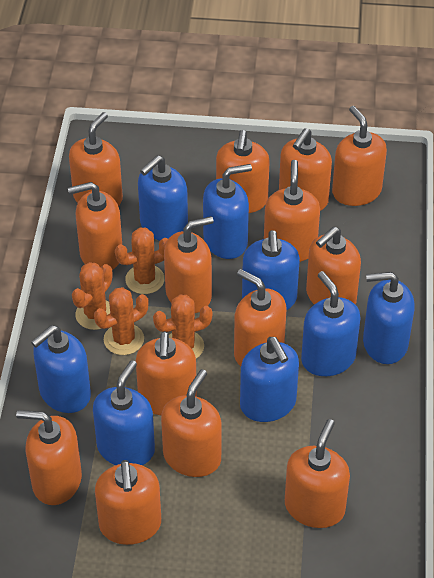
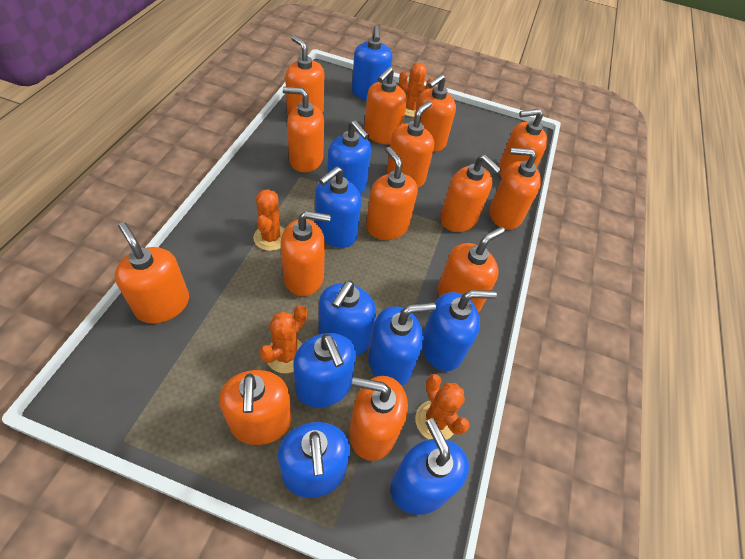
blue soap dispenser: 8 -> 9

